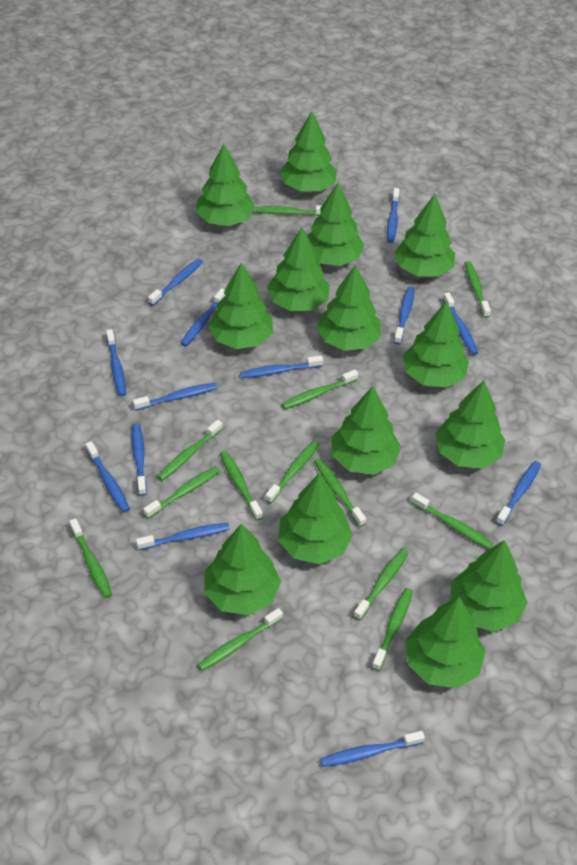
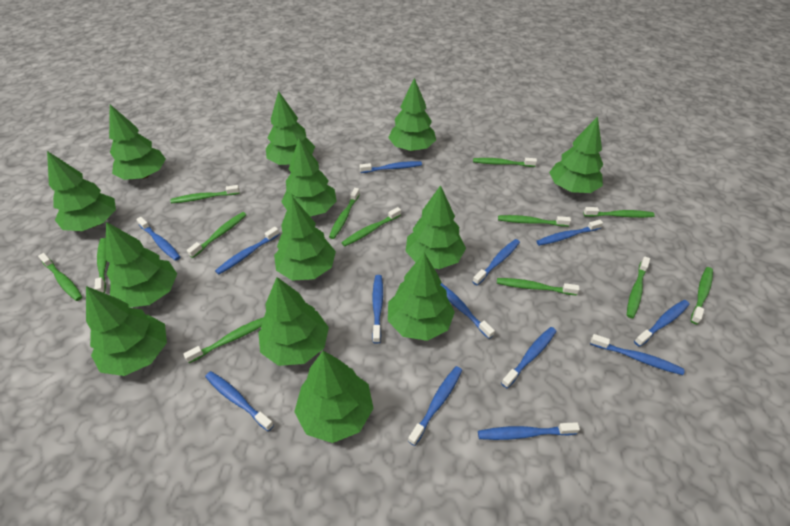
green tree: 14 -> 13

